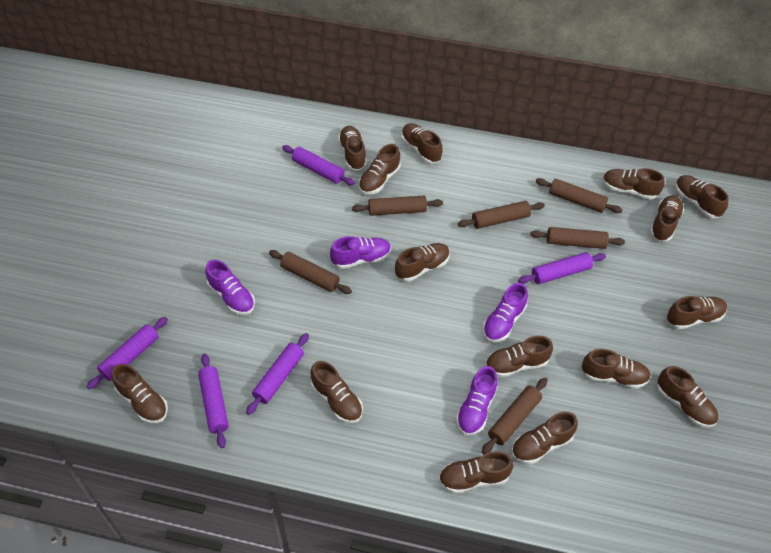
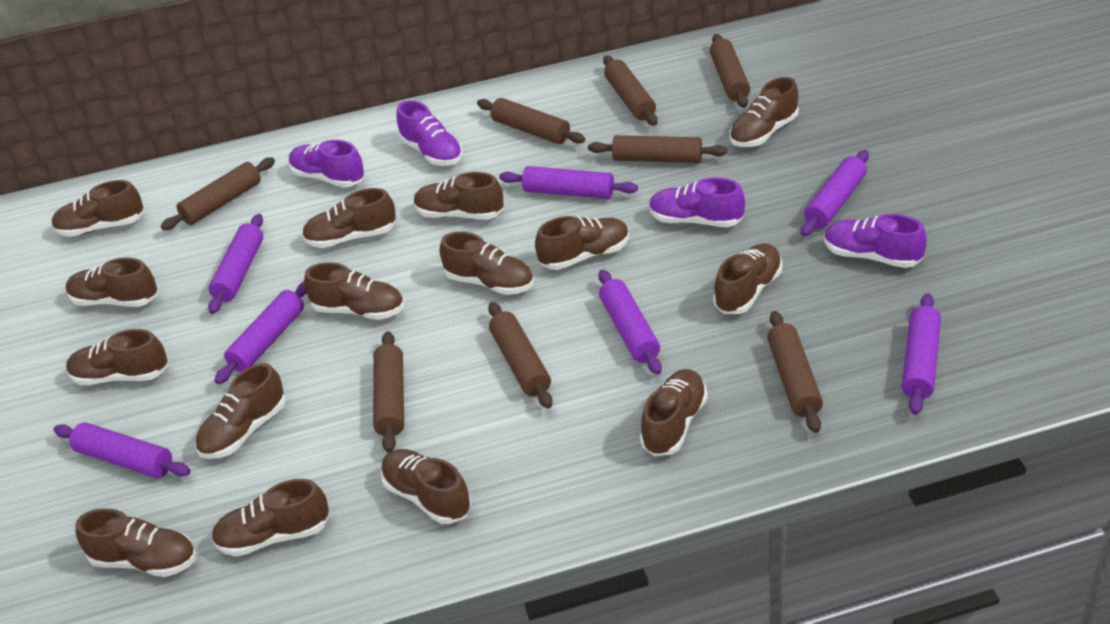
brown rolling pin: 6 -> 8
purple rolling pin: 5 -> 7

